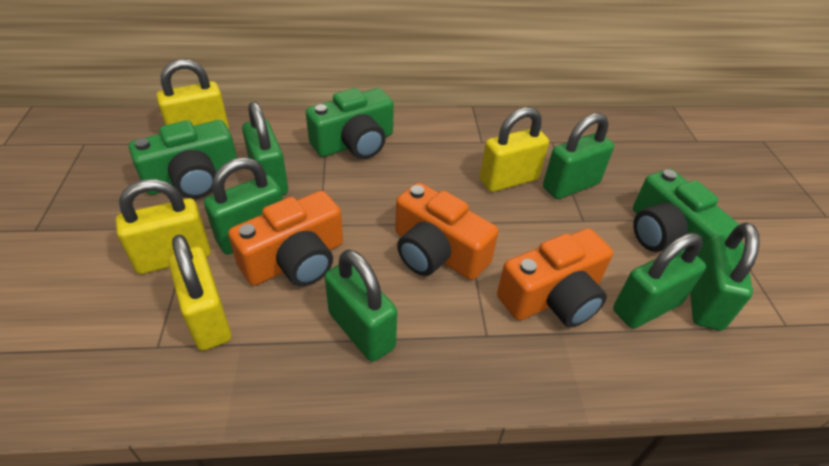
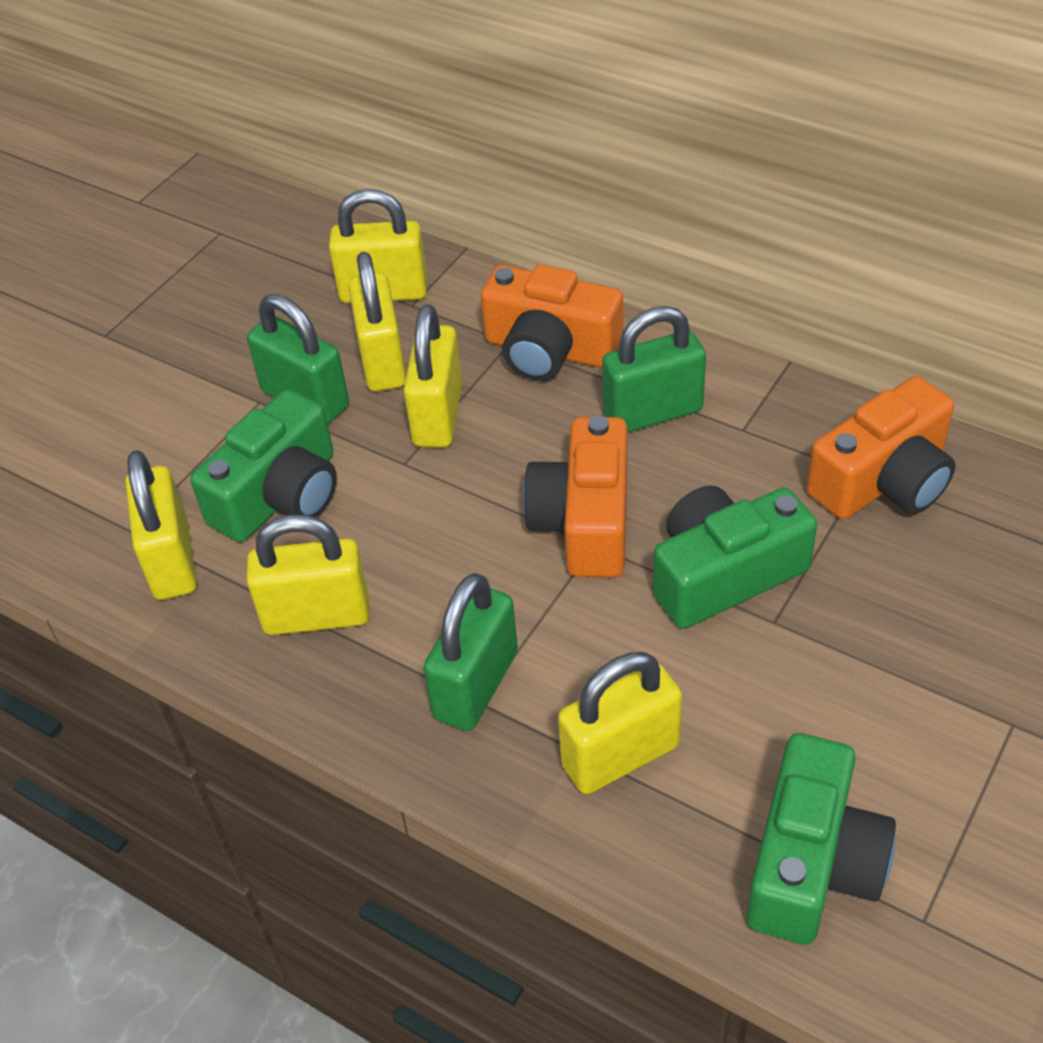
green padlock: 6 -> 3
yellow padlock: 4 -> 6

